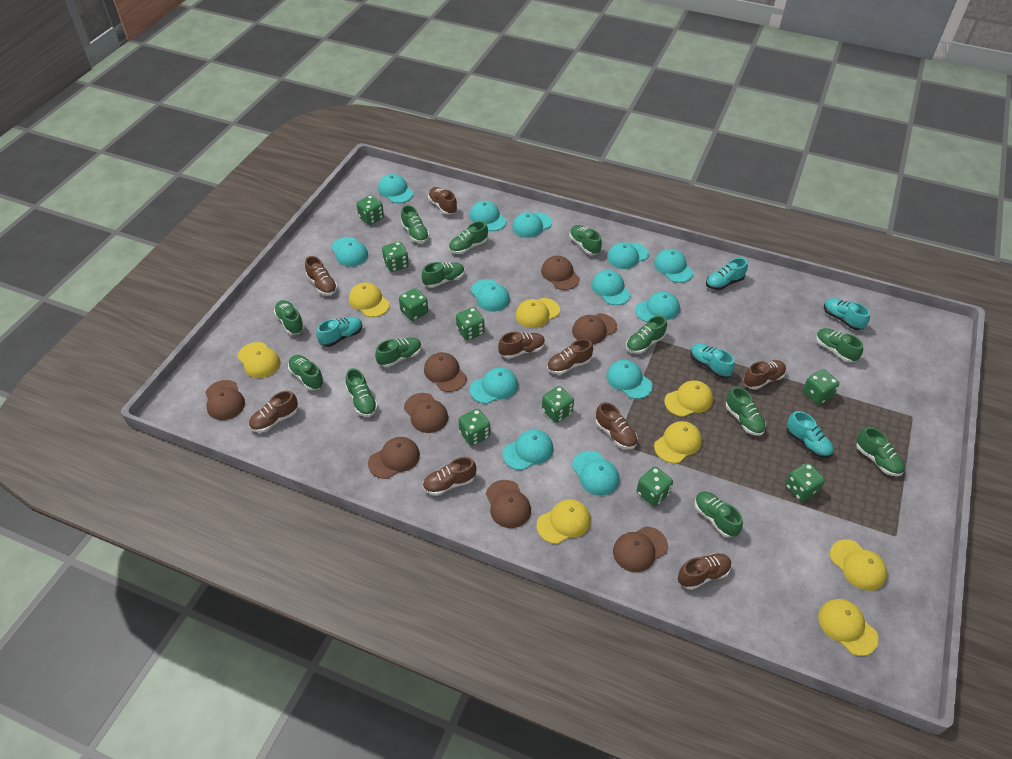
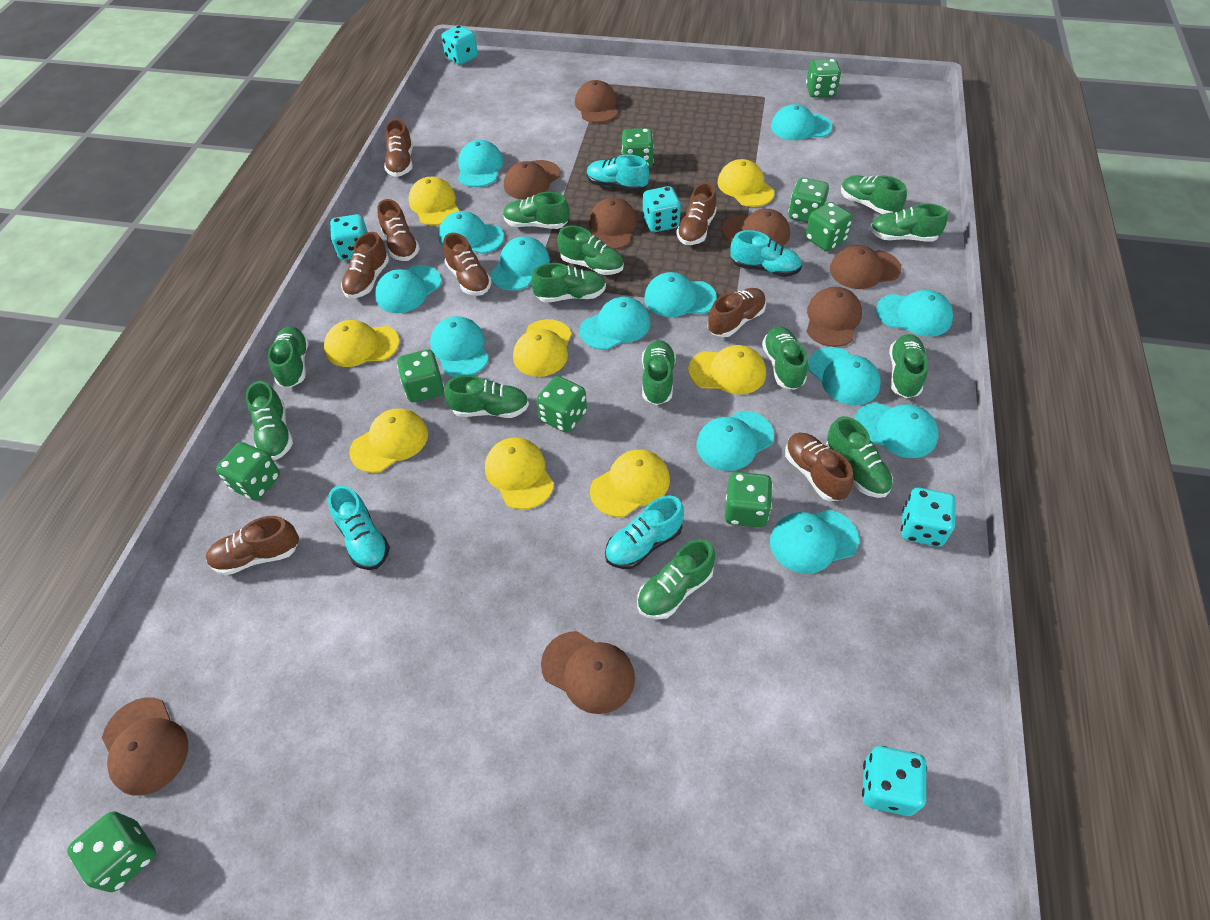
brown shoe: 9 -> 8
turquoise dice: 0 -> 5
turquoise shoe: 5 -> 4

